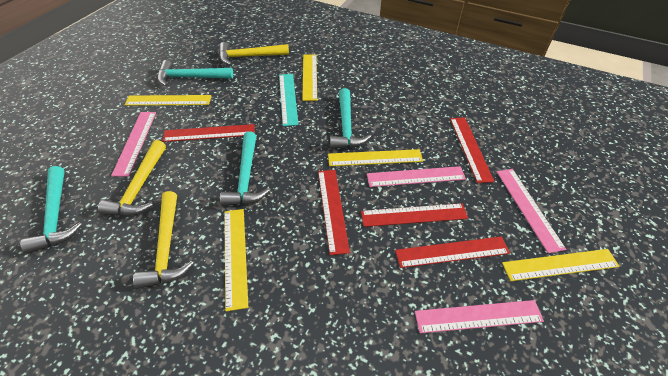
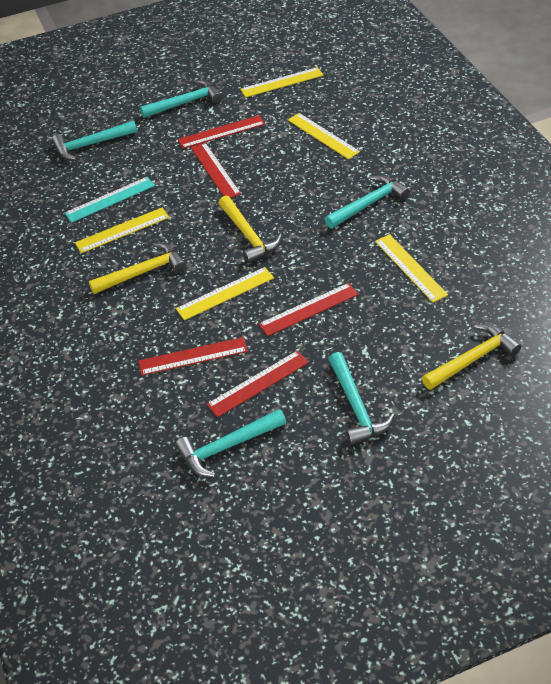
pink ruler: 4 -> 0
turquoise hammer: 4 -> 5

